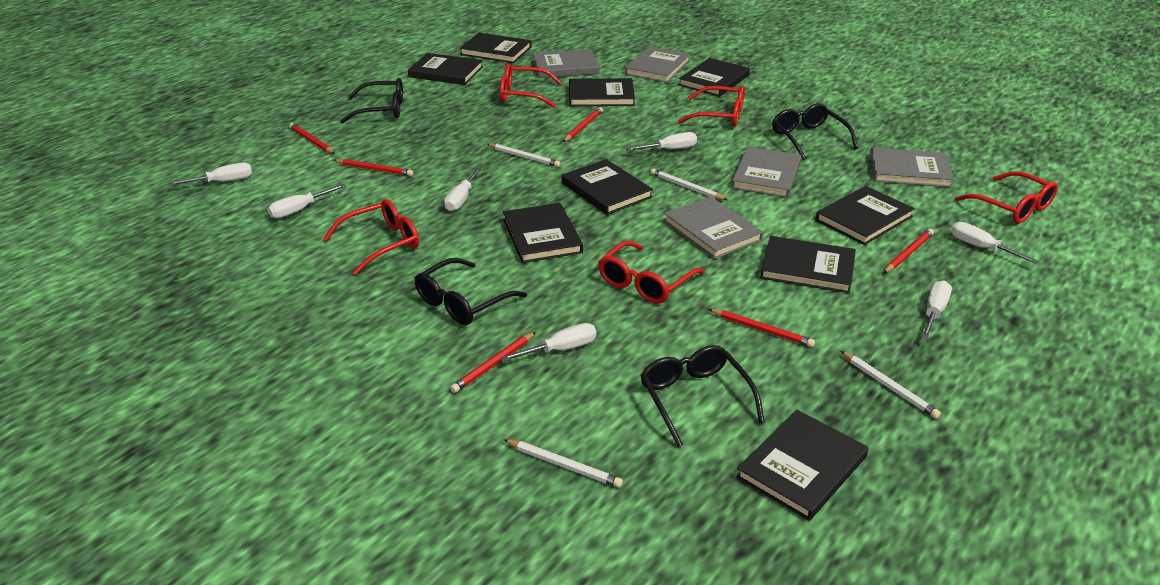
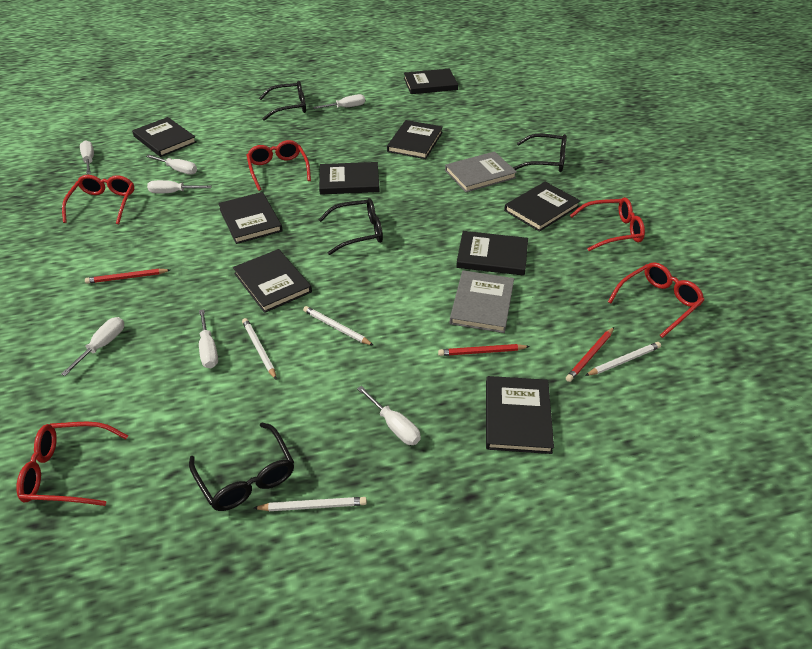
grey book: 5 -> 2
red pencil: 6 -> 3

